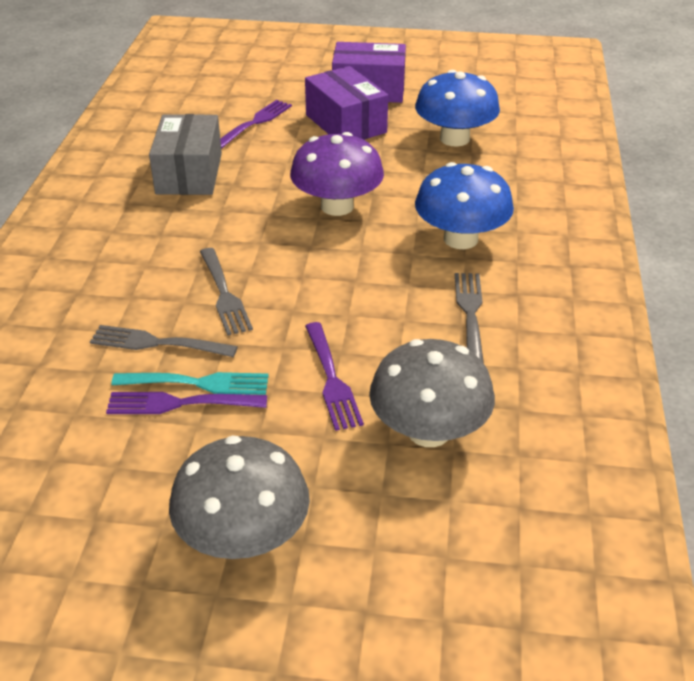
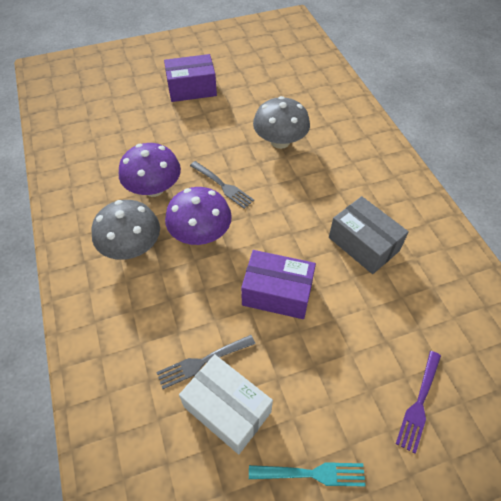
blue mushroom: 2 -> 0
grey fork: 3 -> 2
purple fork: 3 -> 1
purple mushroom: 1 -> 2
white box: 0 -> 1

